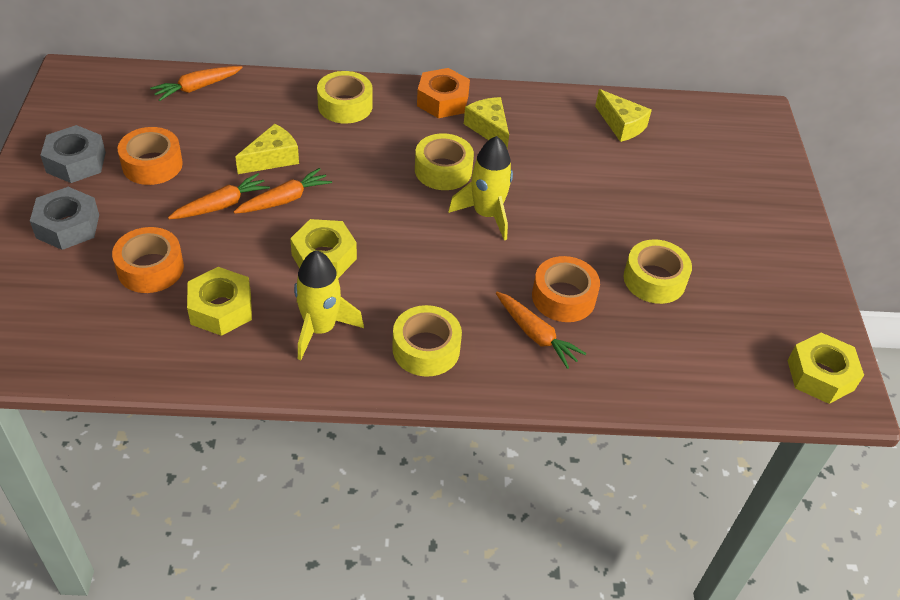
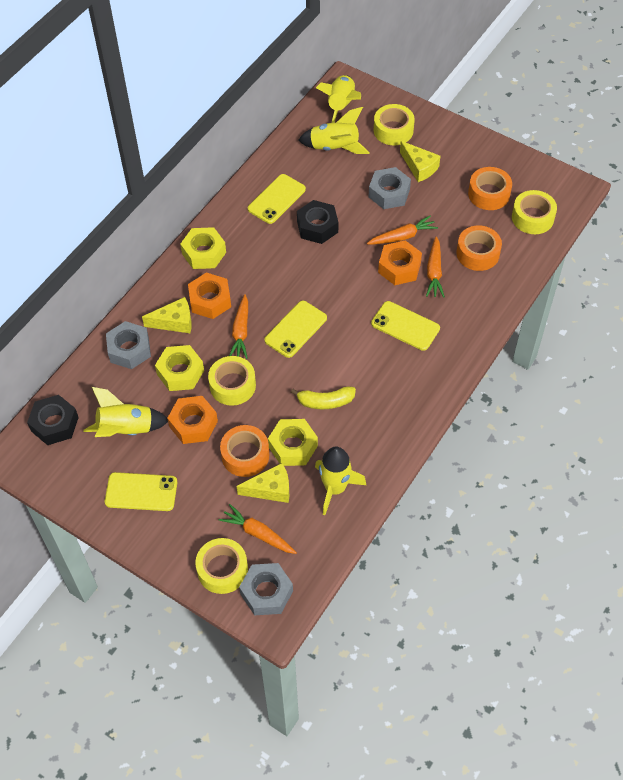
black nut: 0 -> 2
grey nut: 2 -> 3
orange nut: 1 -> 3
yellow banana: 0 -> 1
yellow phone: 0 -> 4
yellow rocket: 2 -> 4

